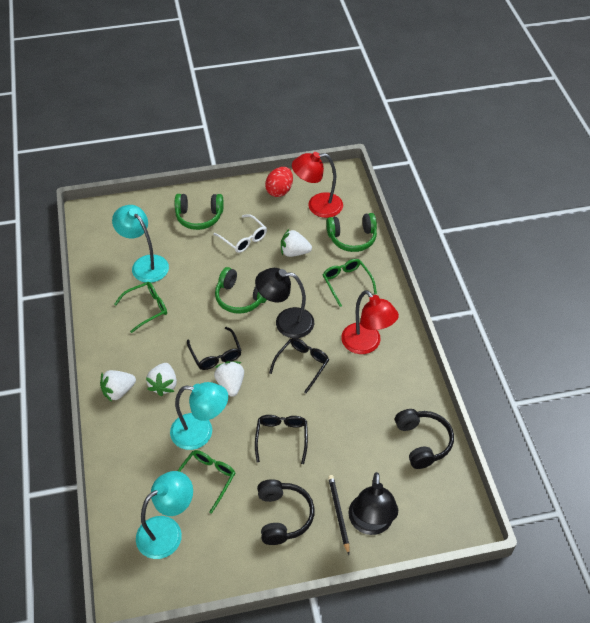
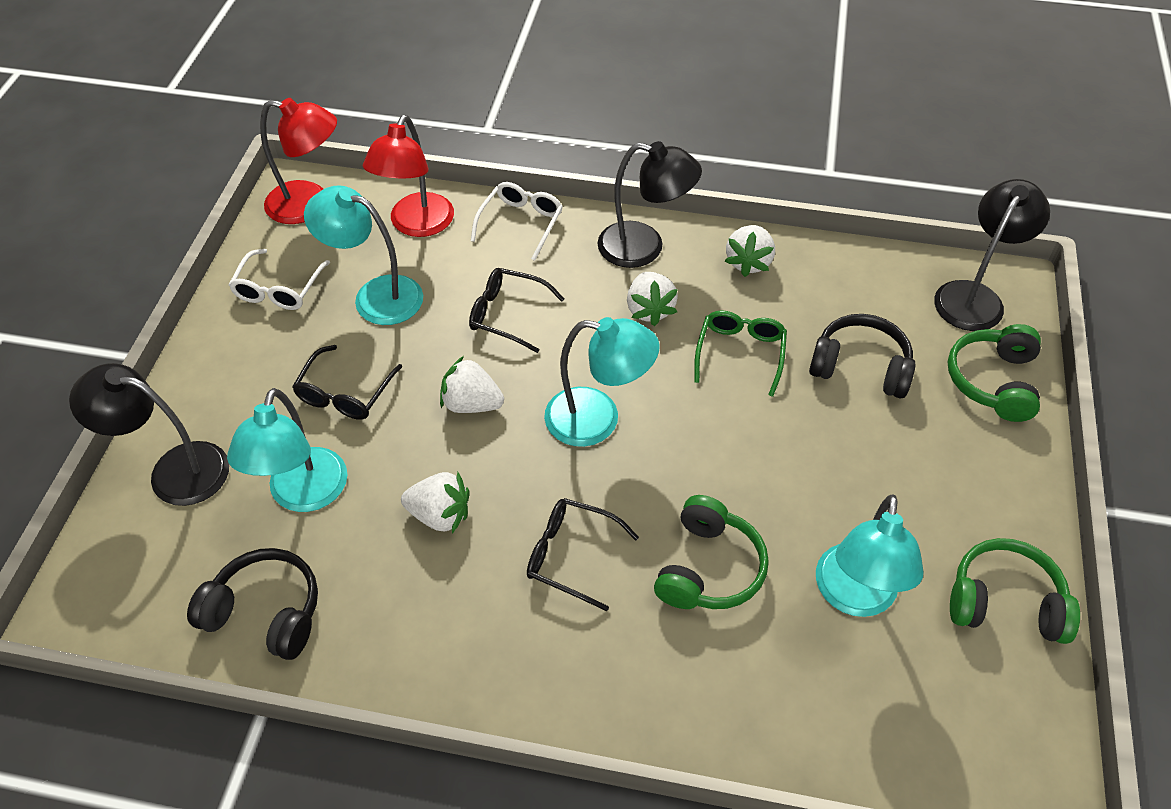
black lamp: 2 -> 3
black pencil: 1 -> 0
green glasses: 3 -> 1
red egg: 1 -> 0
turquoise lamp: 3 -> 4
white glasses: 1 -> 2

